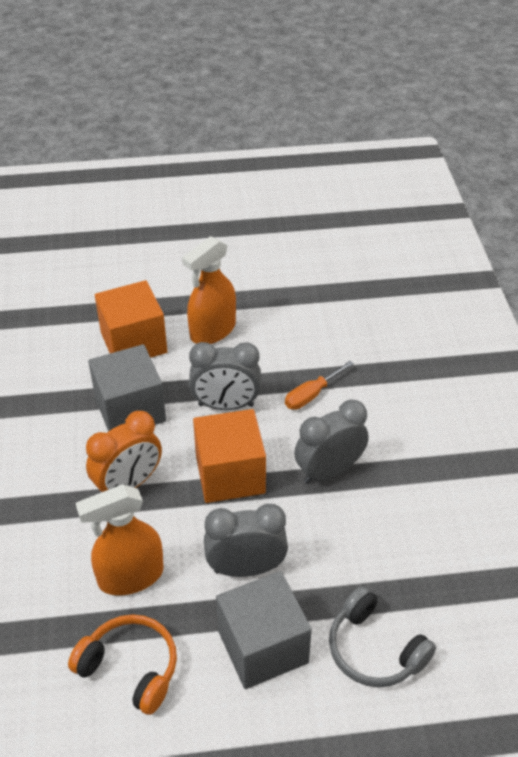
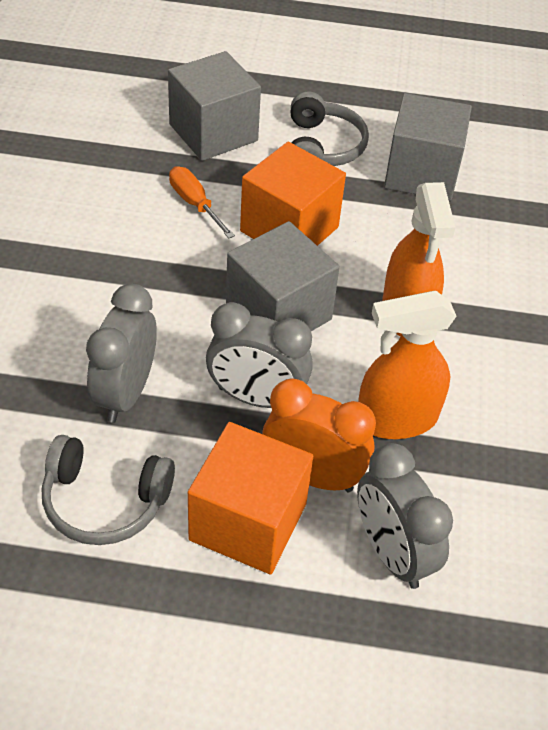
grey cube: 2 -> 3
grey headphones: 1 -> 2
orange headphones: 1 -> 0

